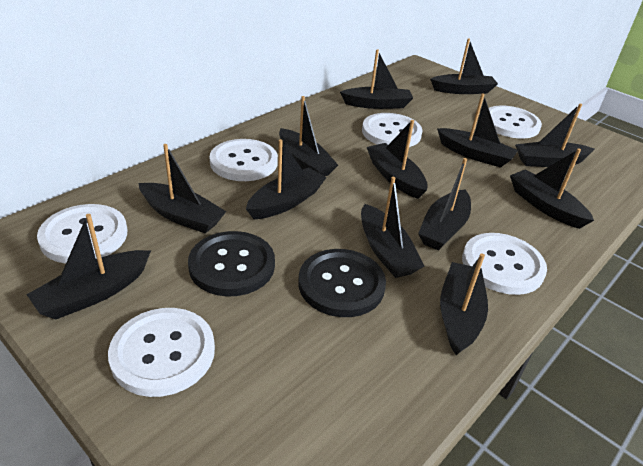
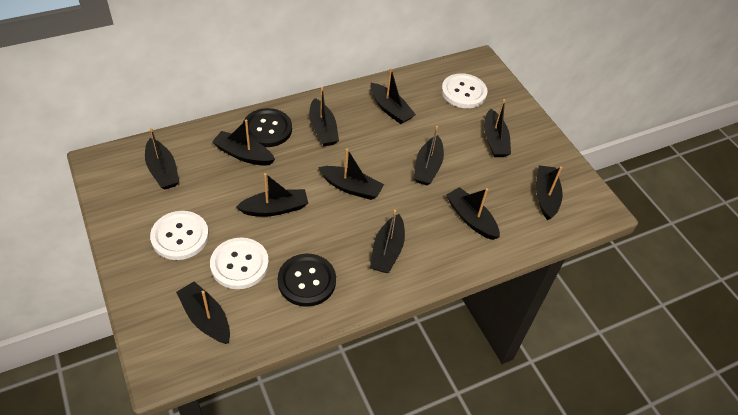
black boat: 13 -> 12
white button: 6 -> 3

